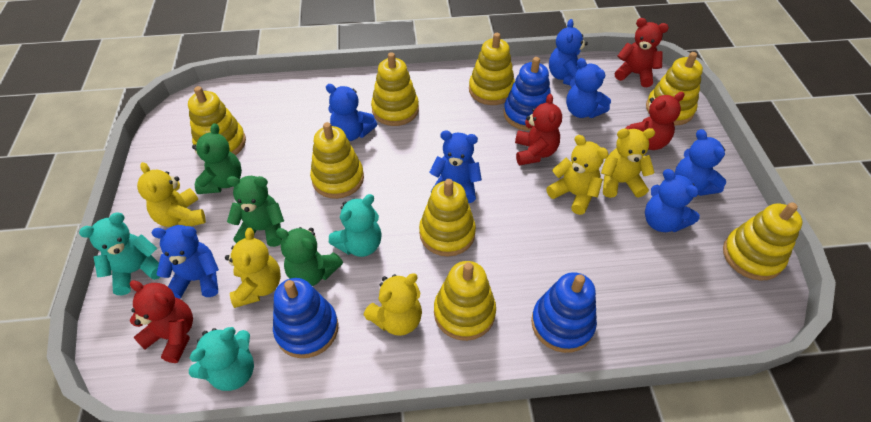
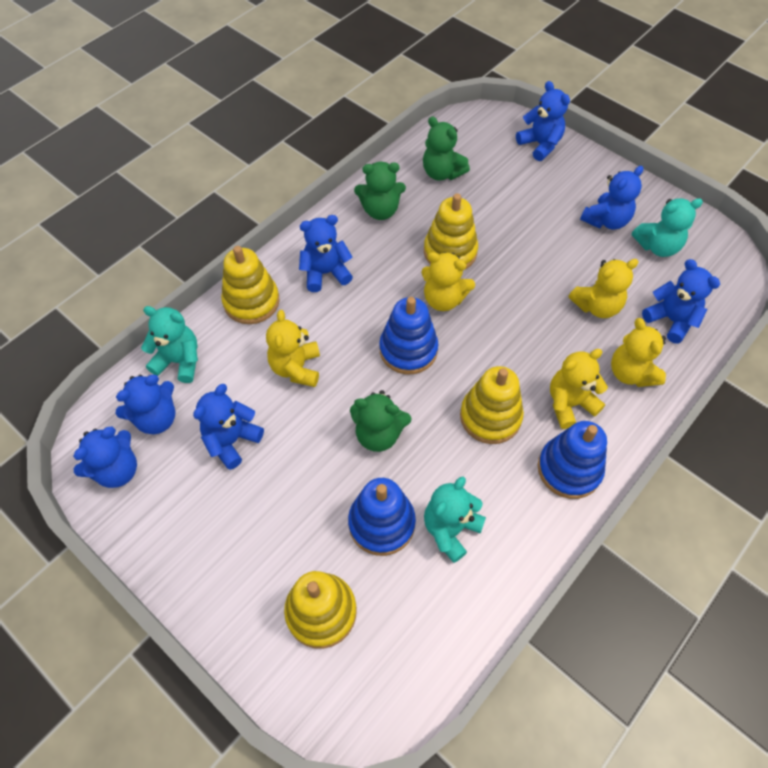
red teddy bear: 4 -> 0
yellow stacking toy: 8 -> 4

